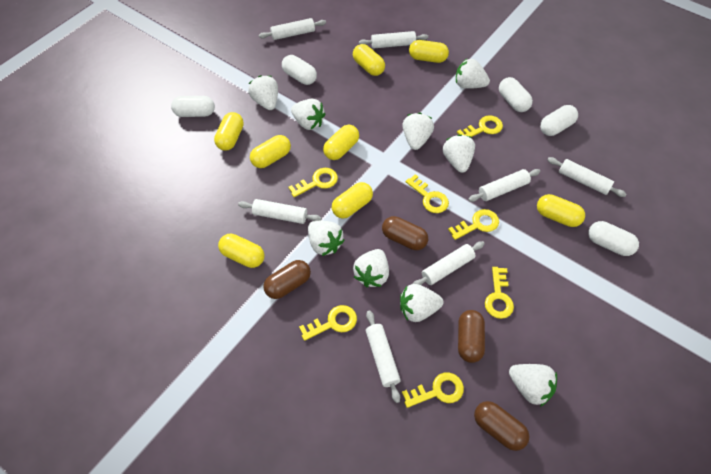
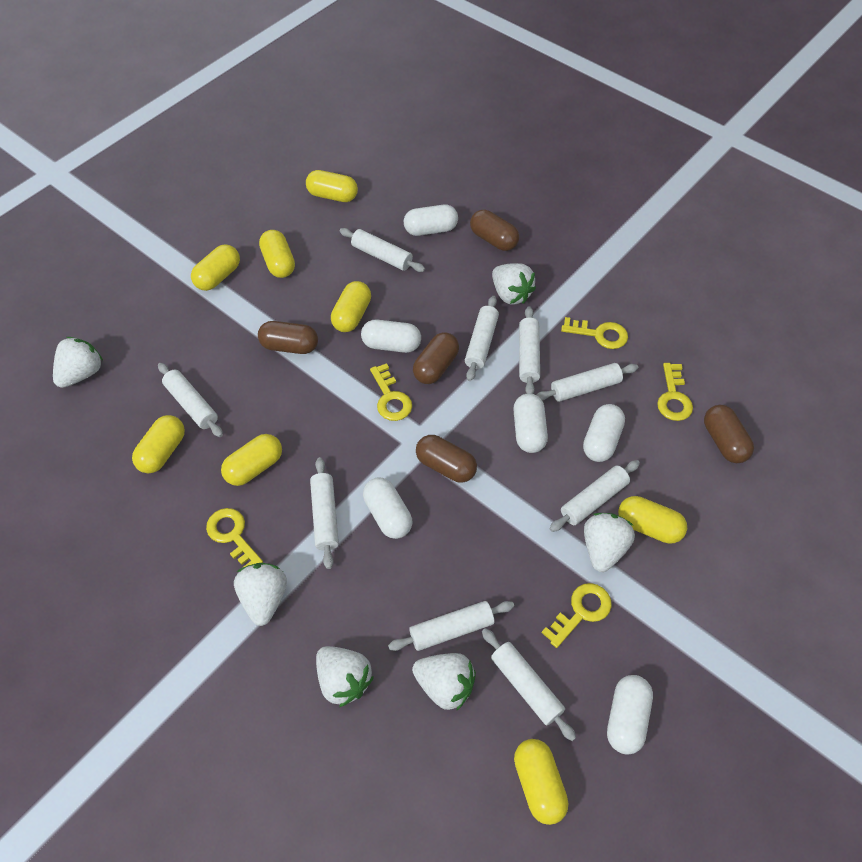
brown capsule: 4 -> 5
white capsule: 5 -> 6
white rolling pin: 7 -> 9
white strawberry: 9 -> 6
yellow key: 7 -> 5

